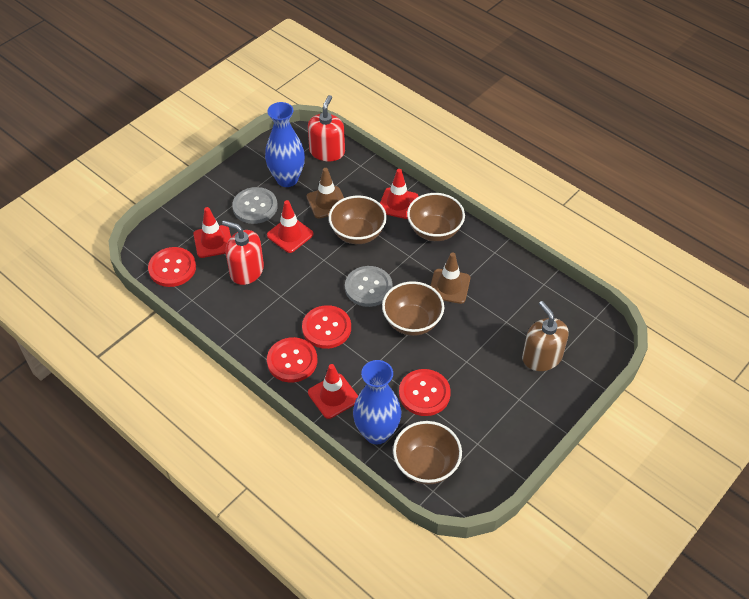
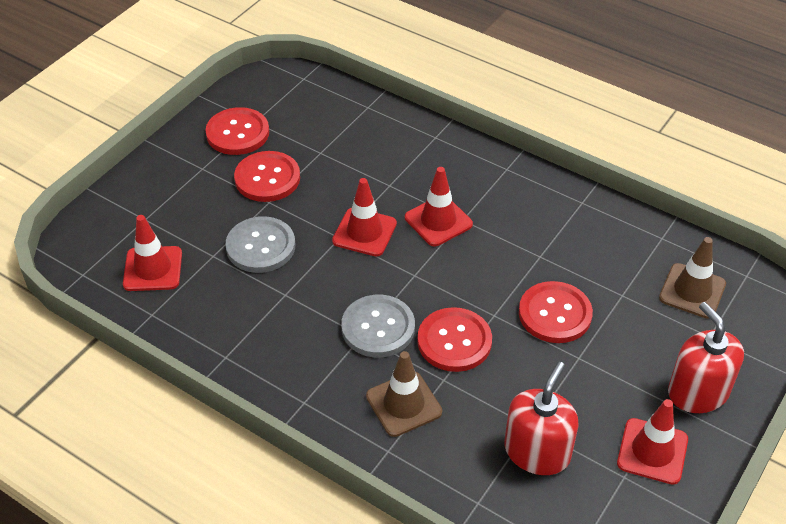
blue vase: 2 -> 0
brown bowl: 4 -> 0
brown soap dispenser: 1 -> 0

